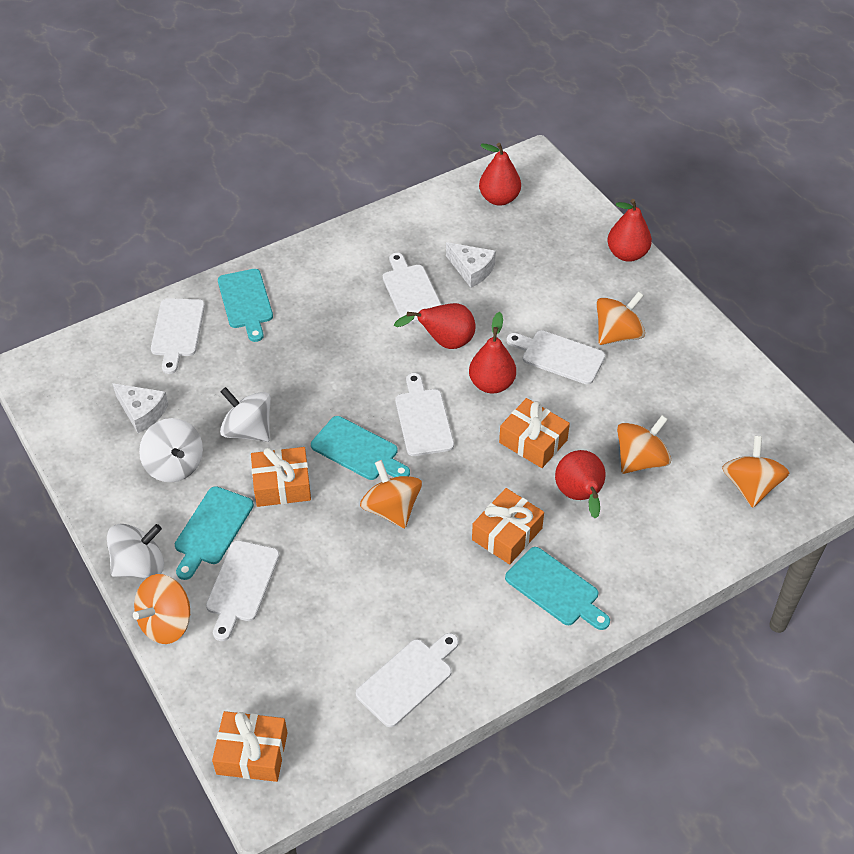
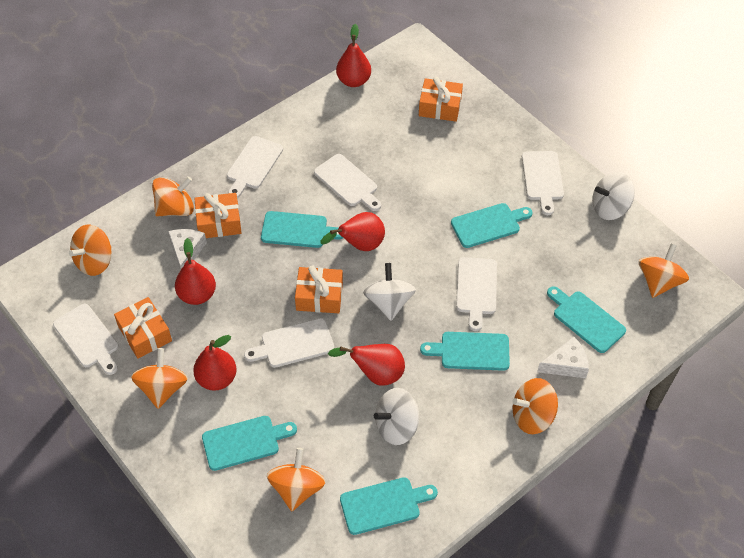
orange spinning top: 5 -> 6
turquoise cutting board: 4 -> 6

